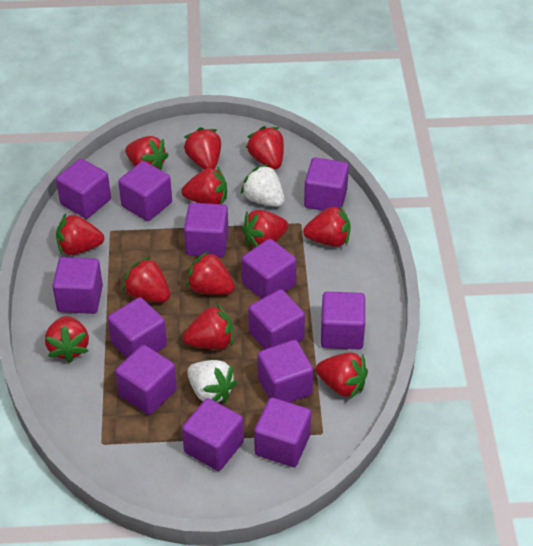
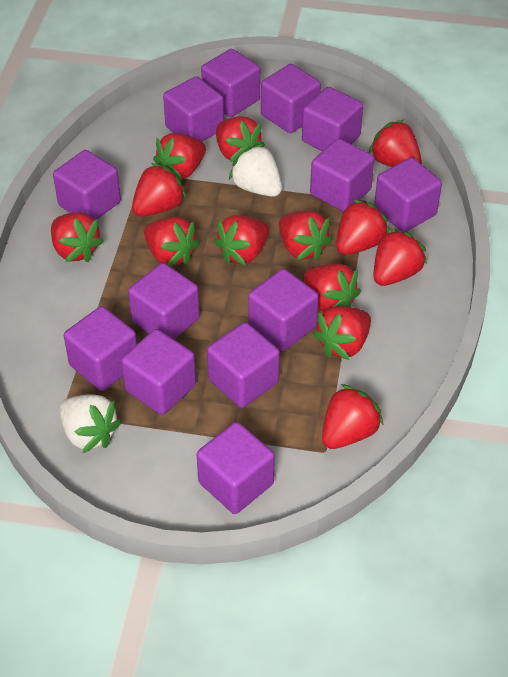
red strawberry: 12 -> 13

